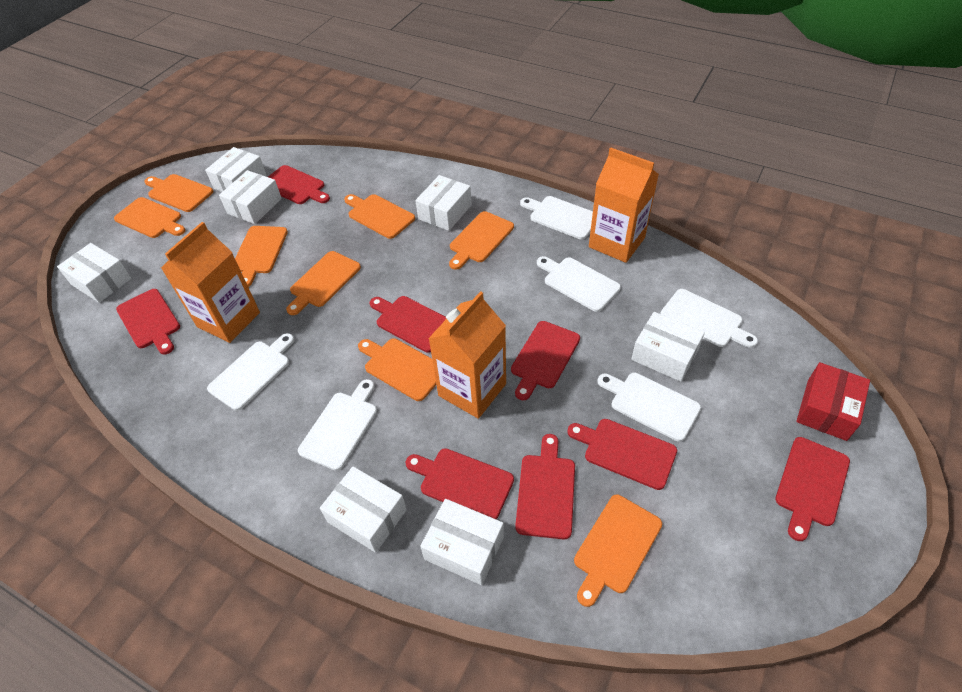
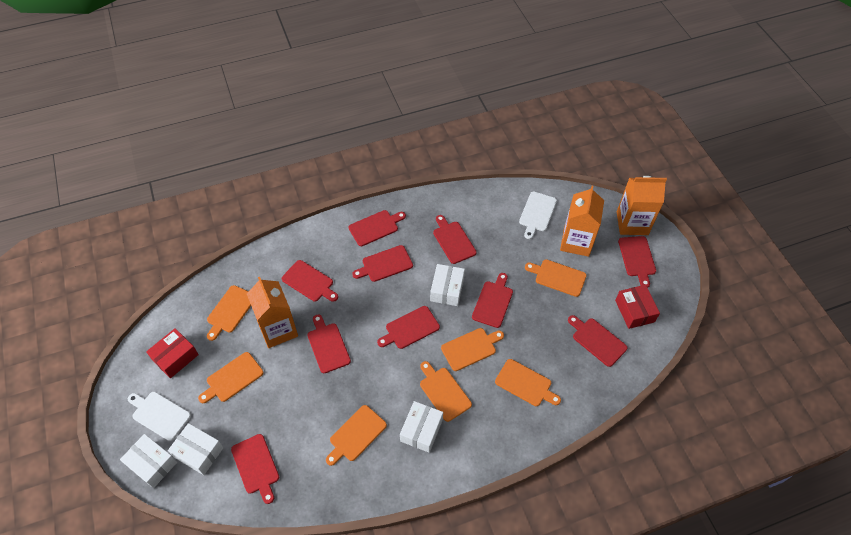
orange cutting board: 8 -> 7
red box: 1 -> 2
red cutting board: 8 -> 10
white box: 7 -> 4
white cutting board: 6 -> 2

